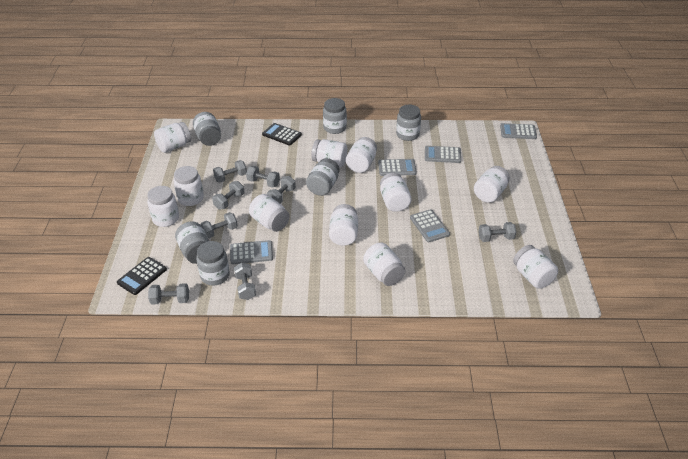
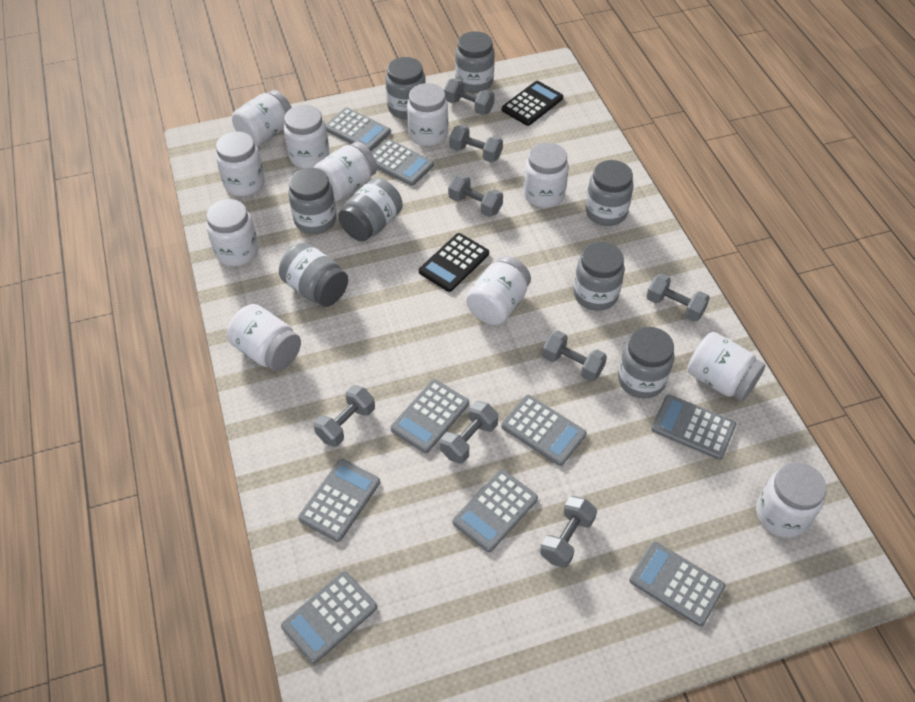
grey calculator: 5 -> 9
grey jar: 6 -> 8

